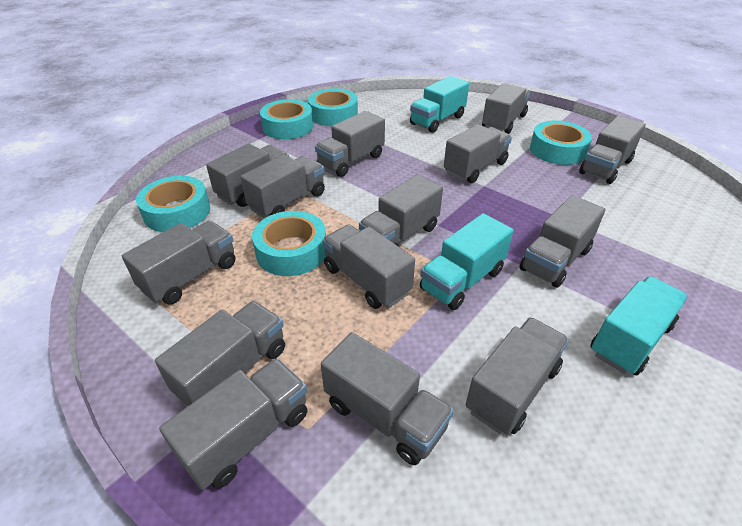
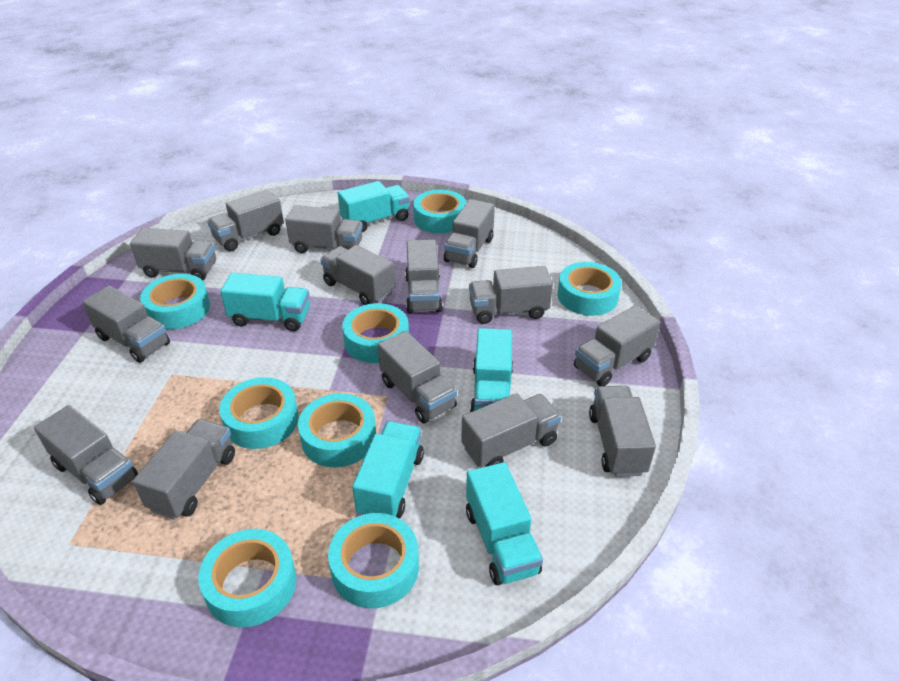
turquoise tape: 5 -> 8
turquoise truck: 3 -> 5

